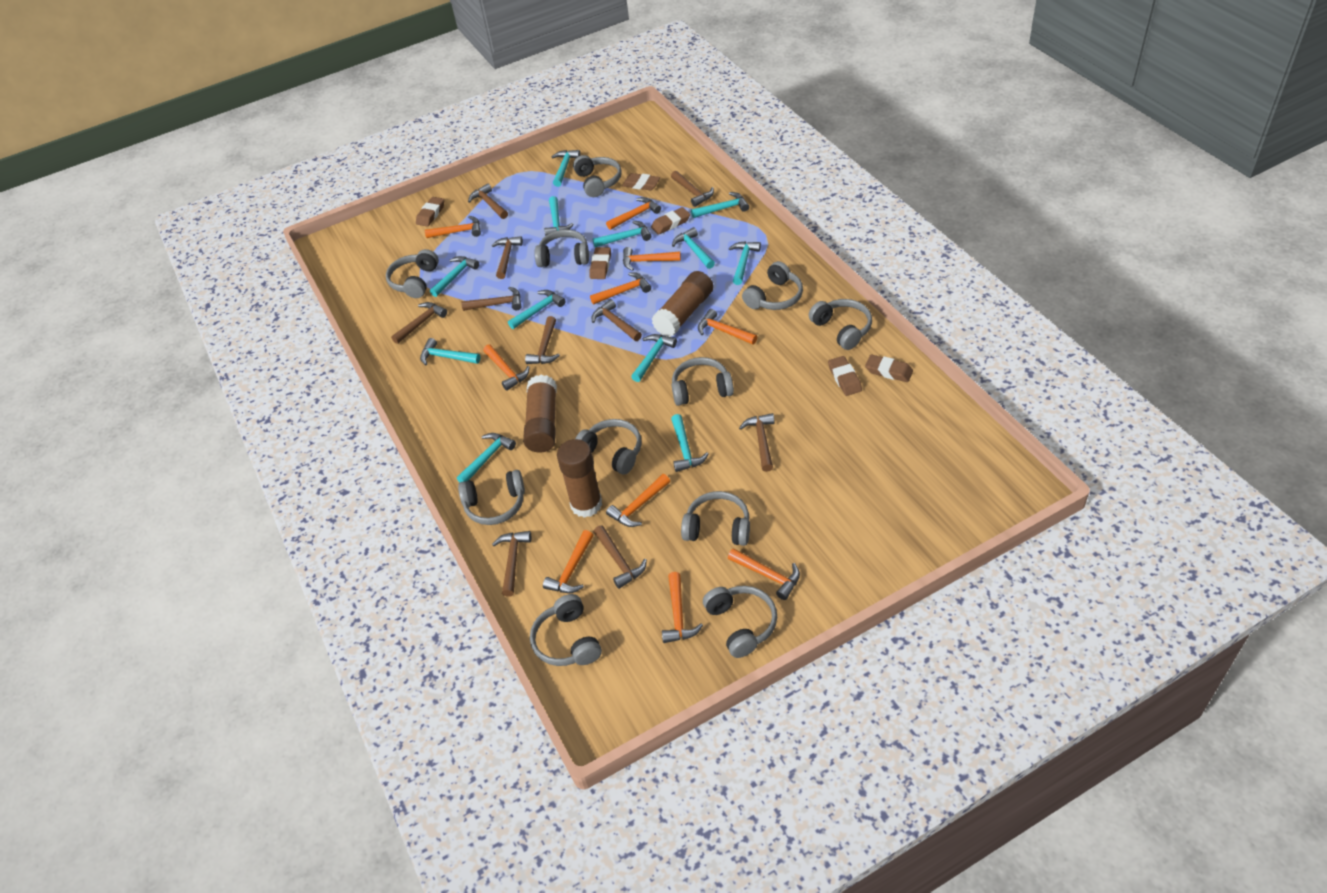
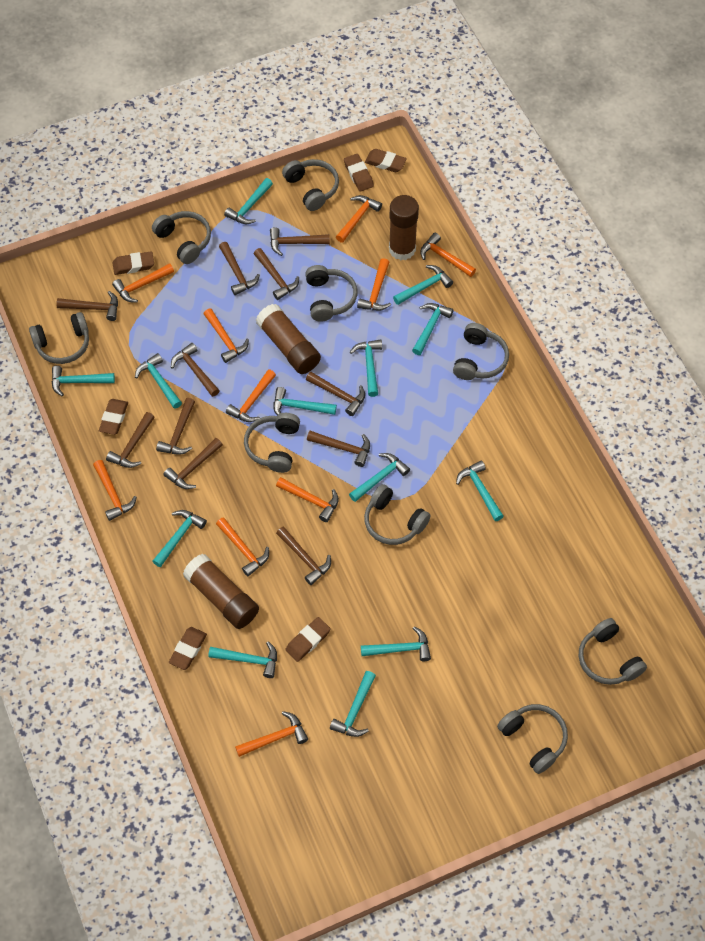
brown hammer: 10 -> 11
grey headphones: 11 -> 9
turquoise hammer: 12 -> 13

